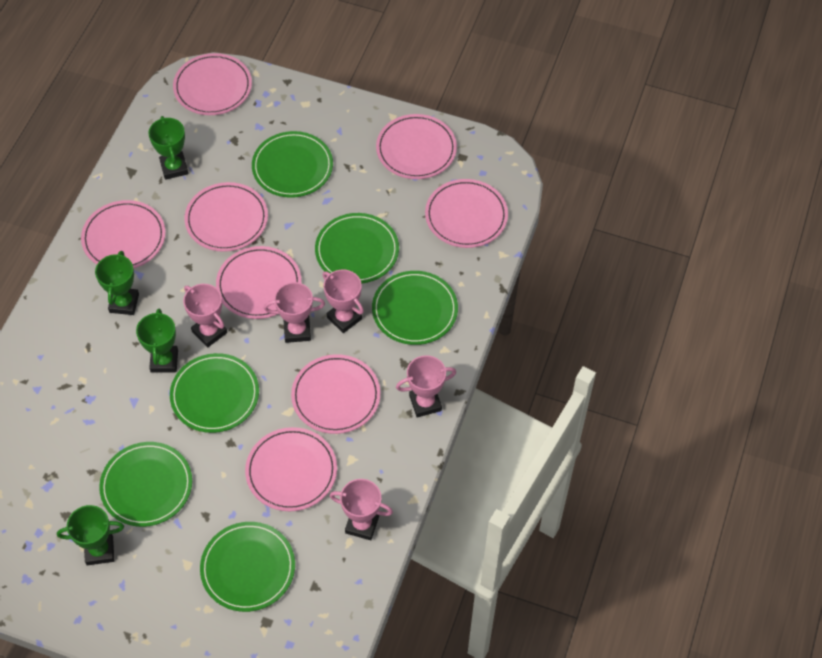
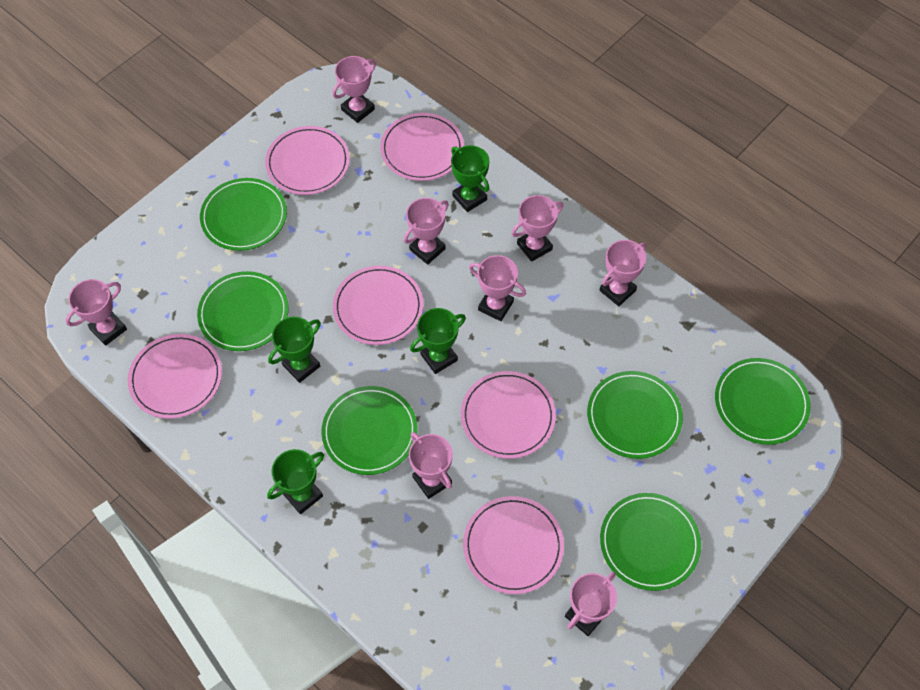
pink plate: 8 -> 6
pink trophy: 5 -> 8

